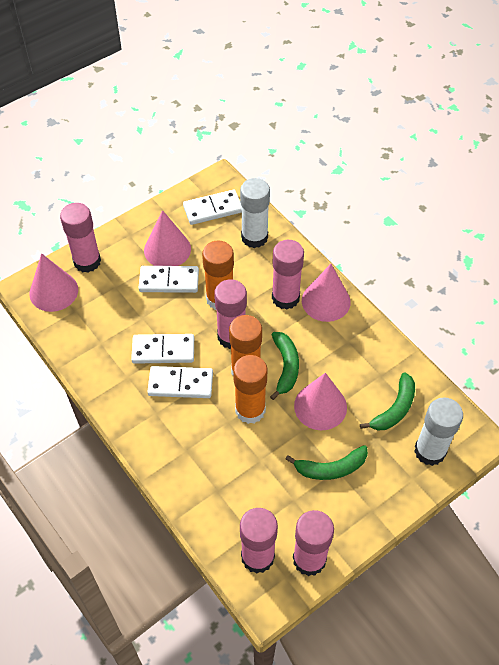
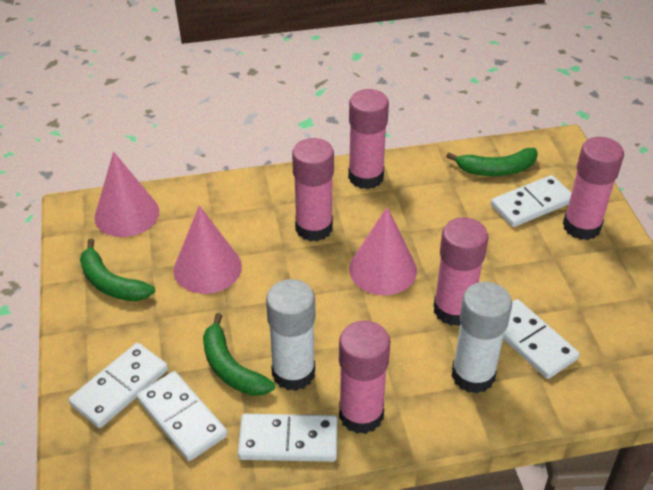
orange glue stick: 3 -> 0
pink cone: 4 -> 3
white domino: 4 -> 5

